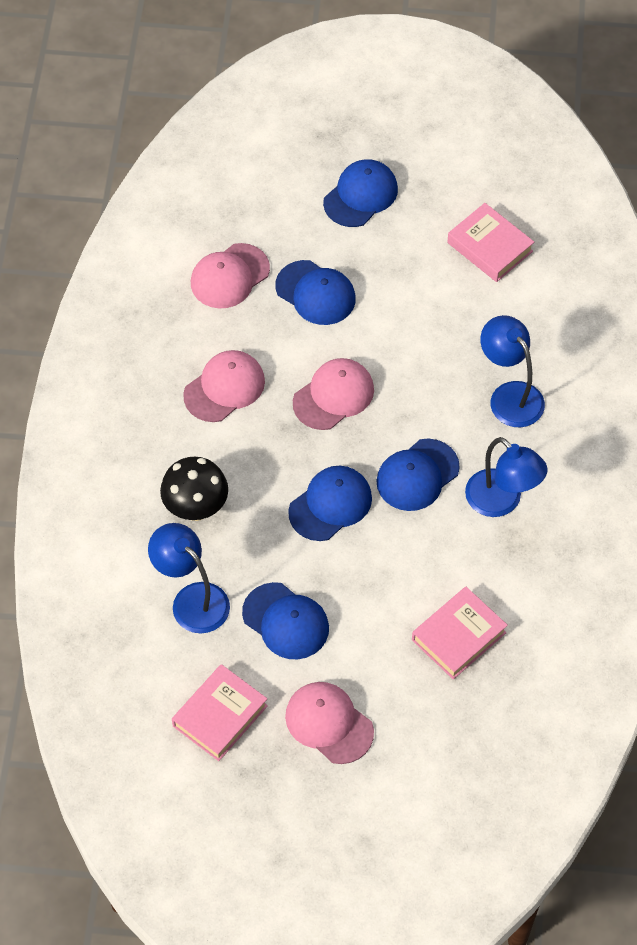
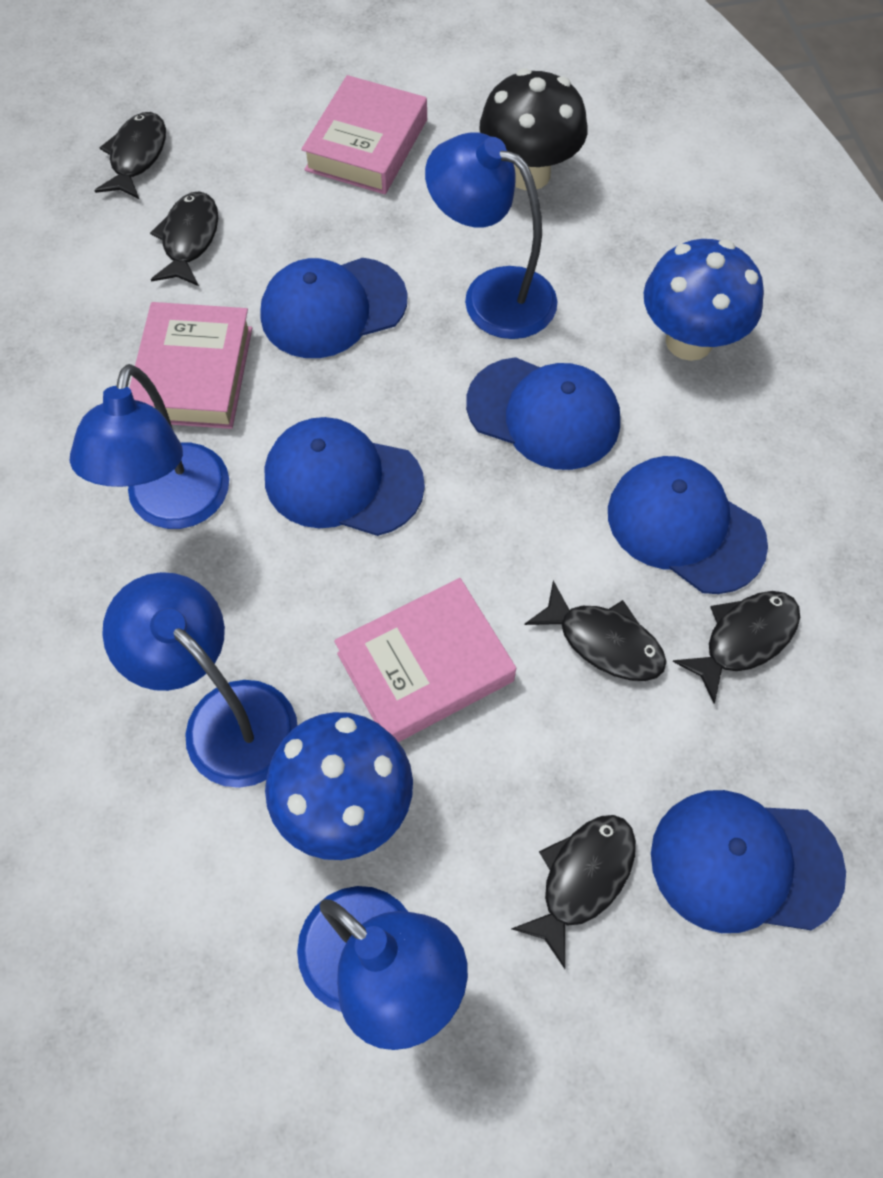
black fish: 0 -> 5
blue lamp: 3 -> 4
blue mushroom: 0 -> 2
pink cap: 4 -> 0

